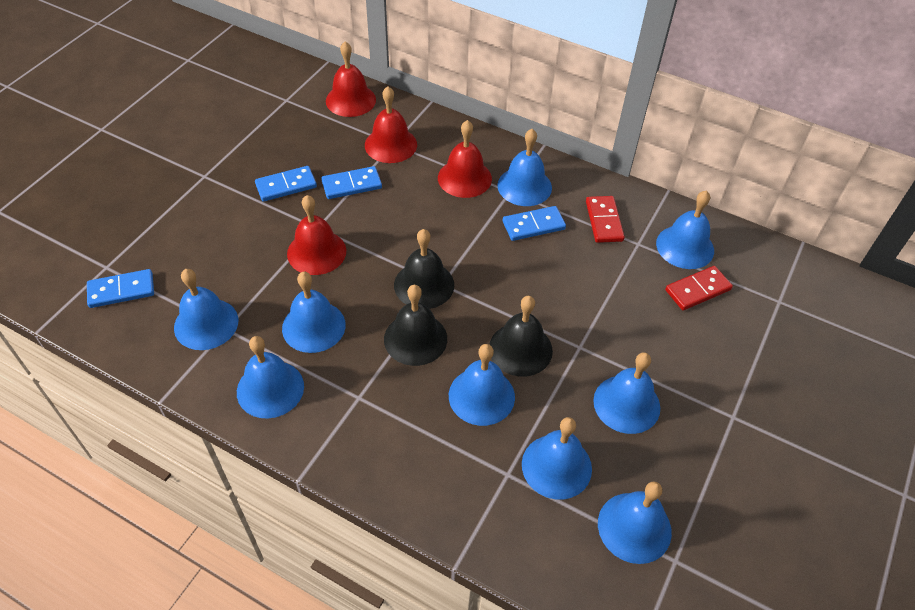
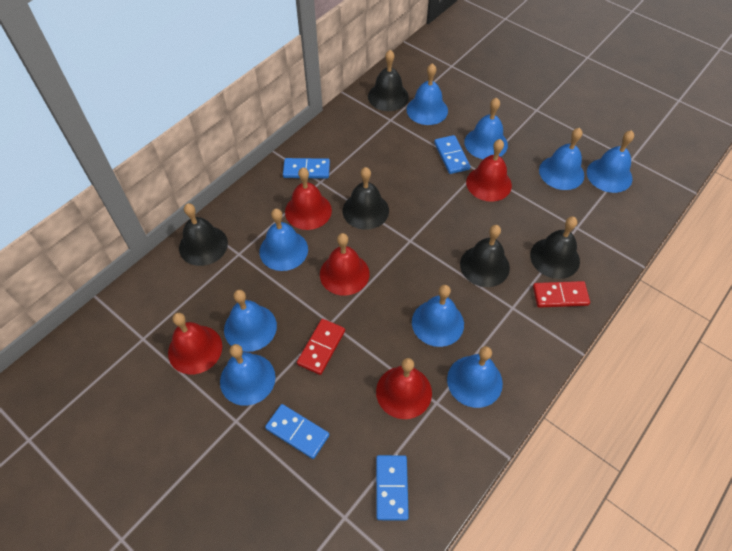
black bell: 3 -> 5
red bell: 4 -> 5

